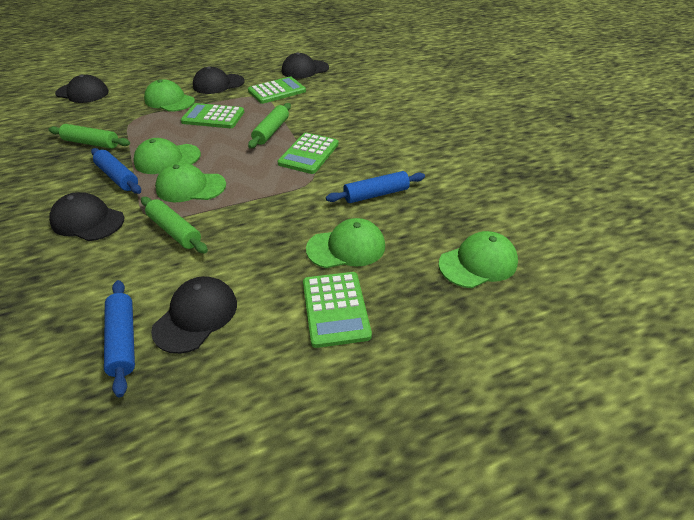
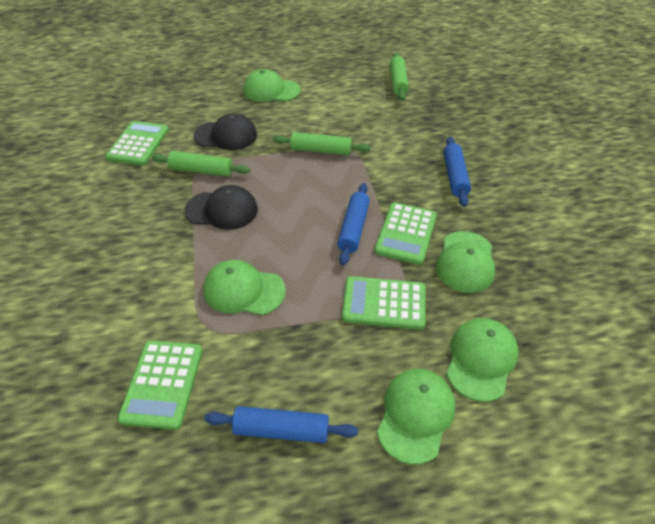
black cap: 5 -> 2

